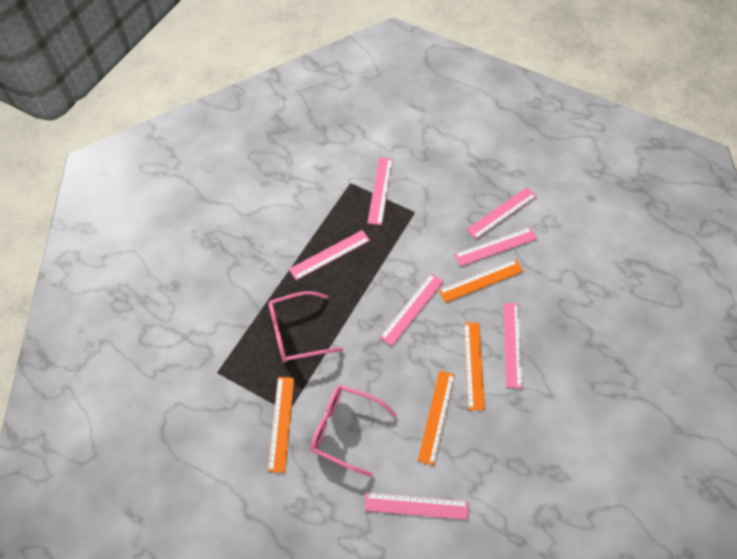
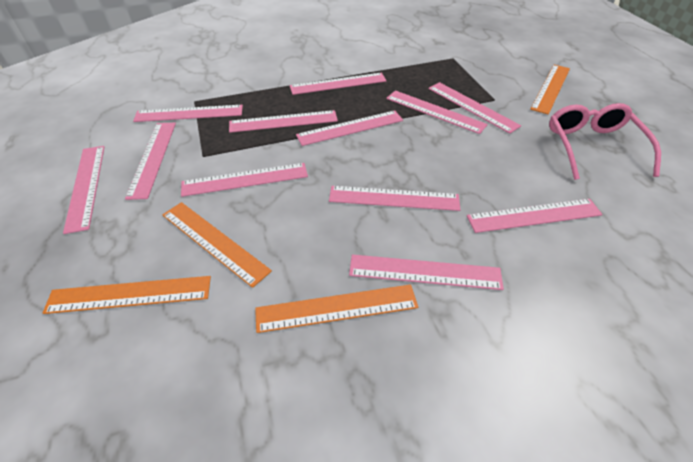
pink glasses: 2 -> 1
pink ruler: 7 -> 12

